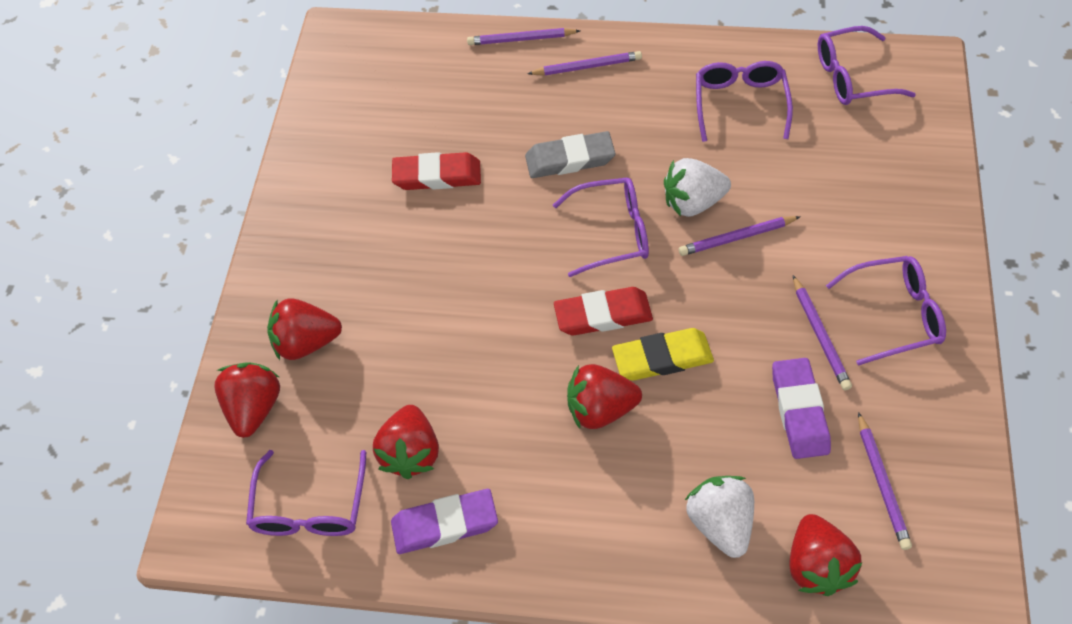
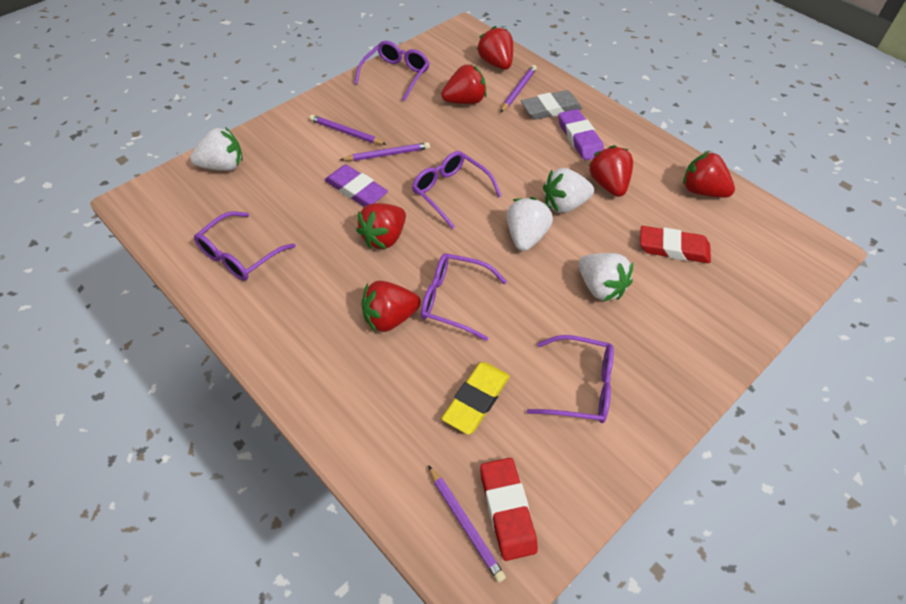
purple pencil: 5 -> 4
red strawberry: 5 -> 6
white strawberry: 2 -> 4

